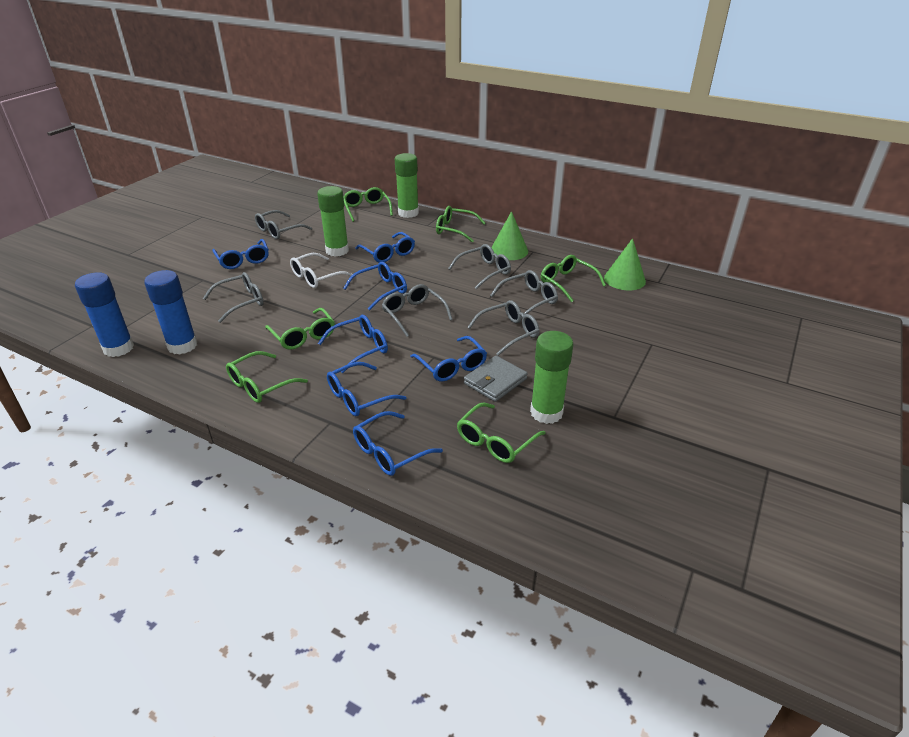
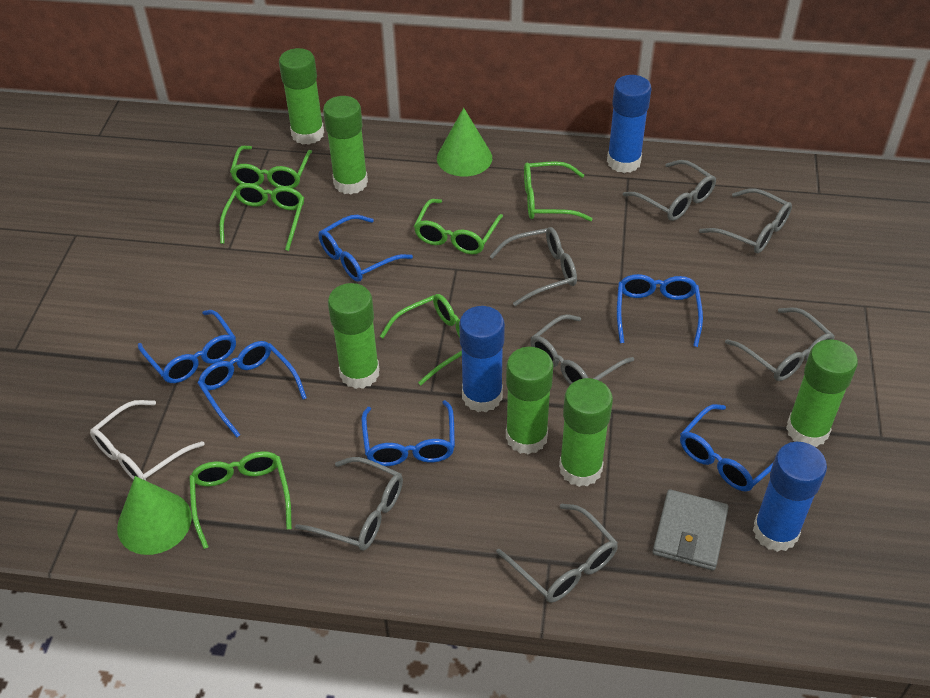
blue glasses: 7 -> 6
blue glue stick: 2 -> 3
green glue stick: 3 -> 6
grey glasses: 6 -> 7

